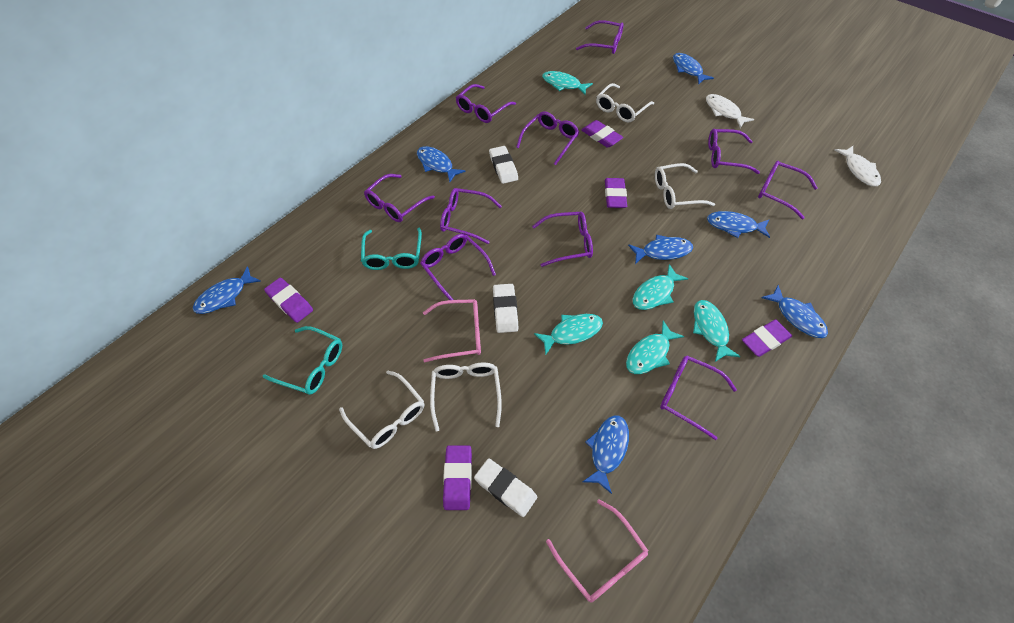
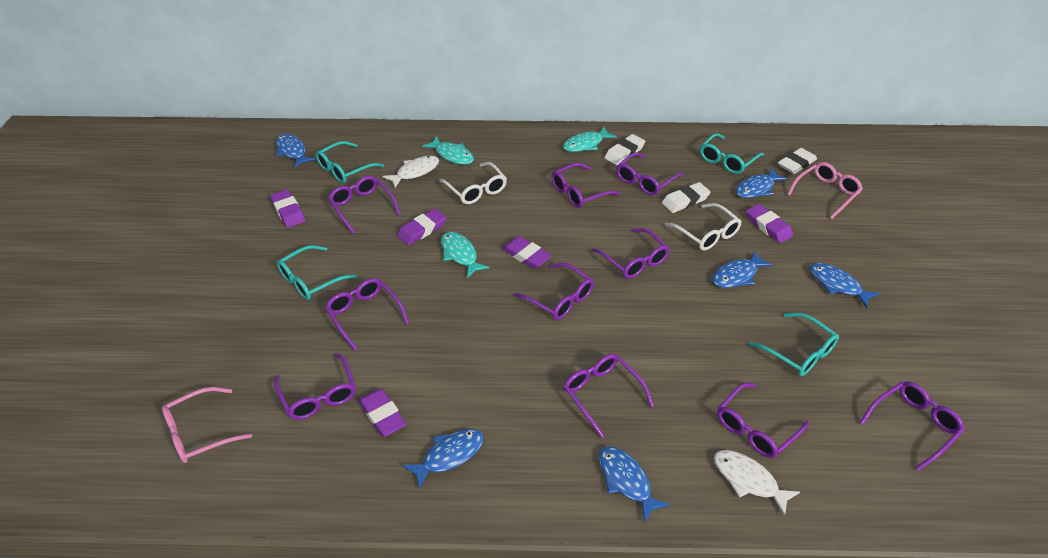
blue fish: 7 -> 6
turquoise fish: 5 -> 3
turquoise glasses: 2 -> 4
white glasses: 4 -> 2

